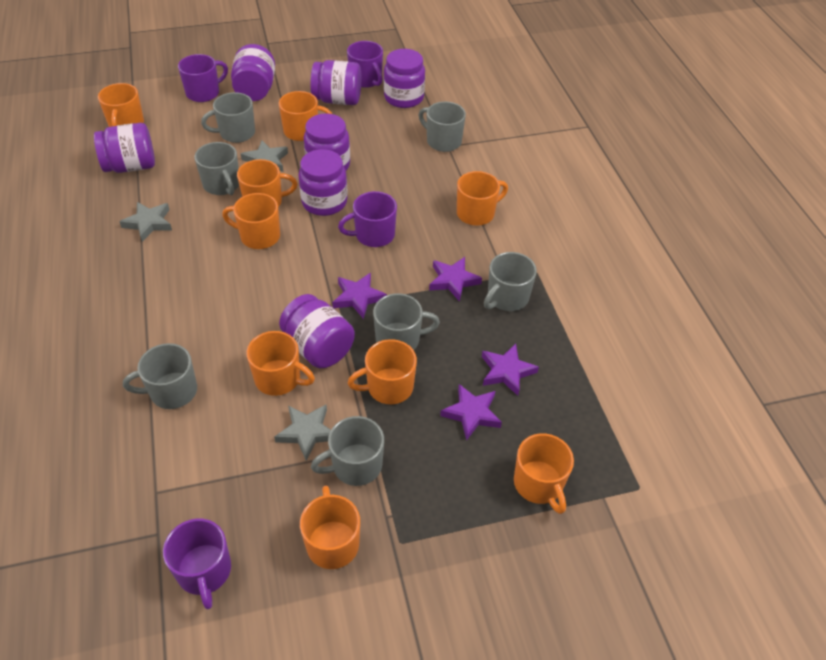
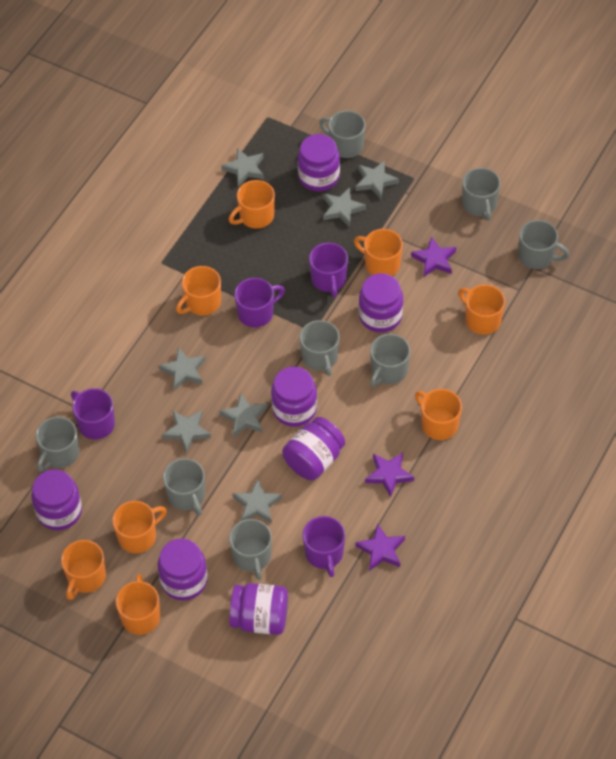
grey mug: 7 -> 8
grey star: 3 -> 7
orange mug: 9 -> 8
purple star: 4 -> 3

